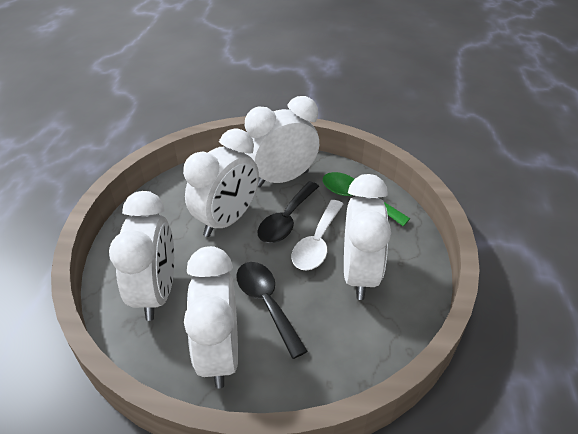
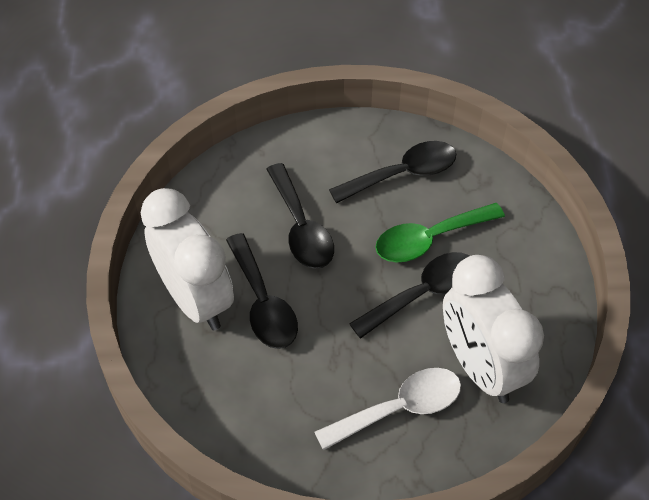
black spoon: 2 -> 4
white clock: 5 -> 2

